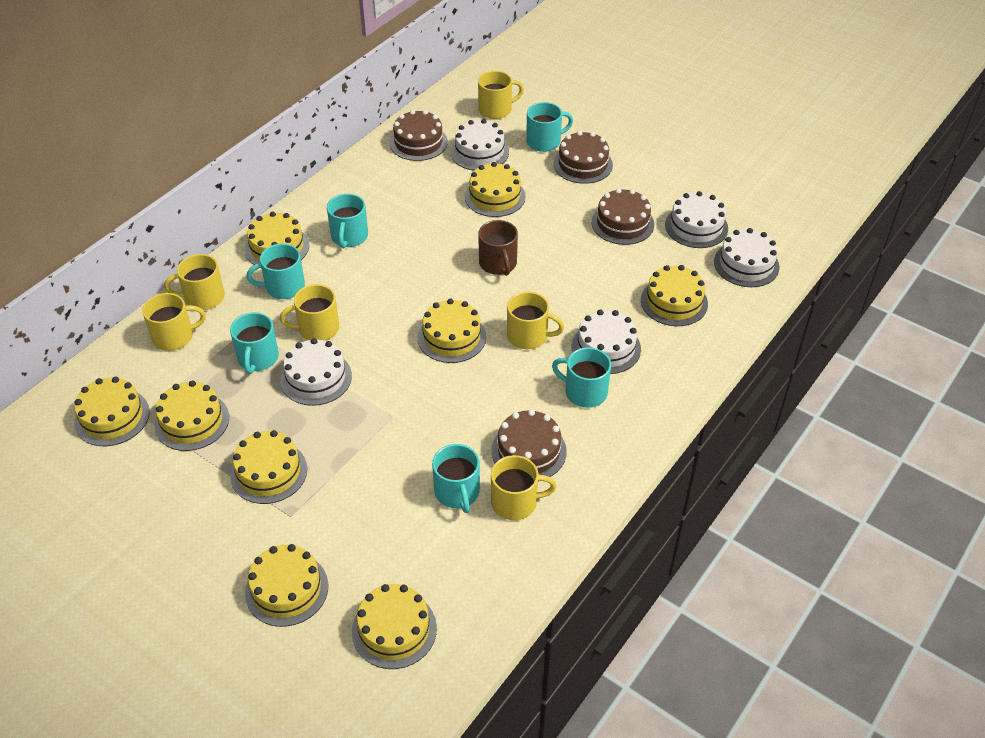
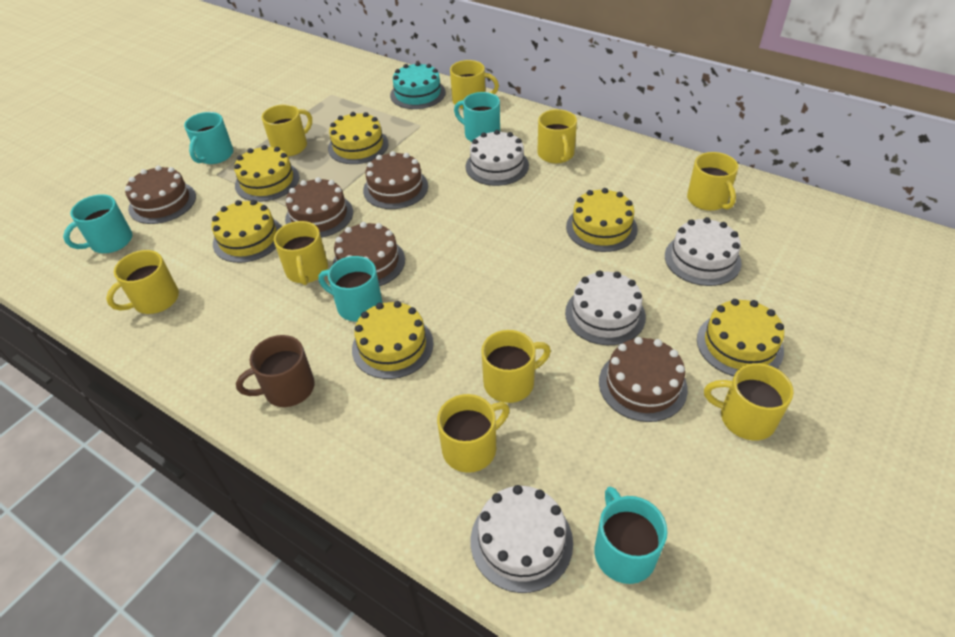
brown cake: 4 -> 5
turquoise cake: 0 -> 1
turquoise mug: 6 -> 5
white cake: 5 -> 4
yellow cake: 9 -> 6
yellow mug: 6 -> 9

